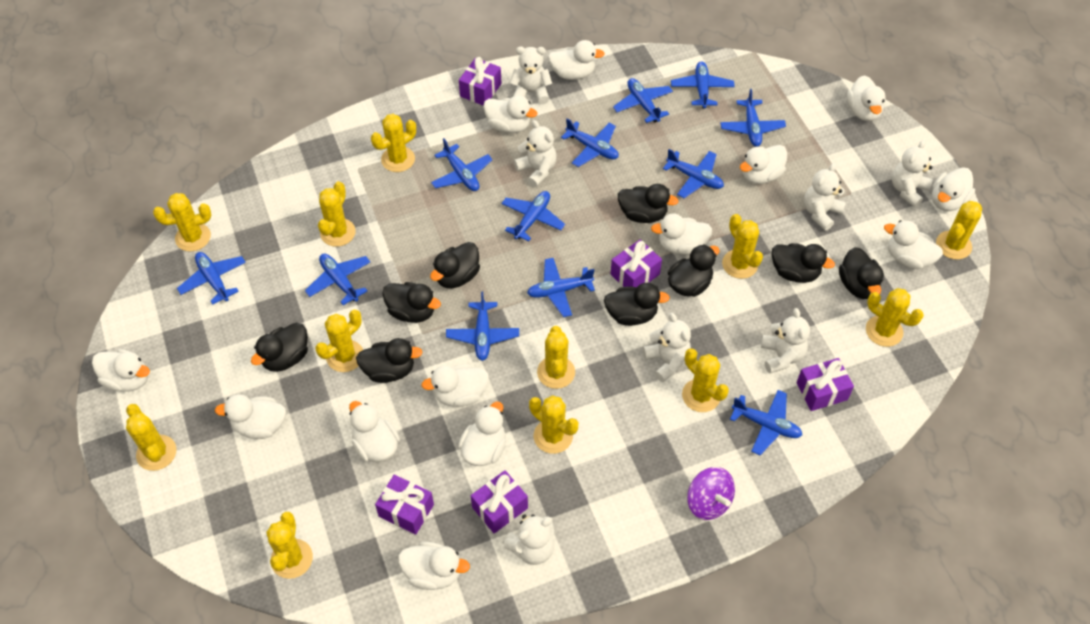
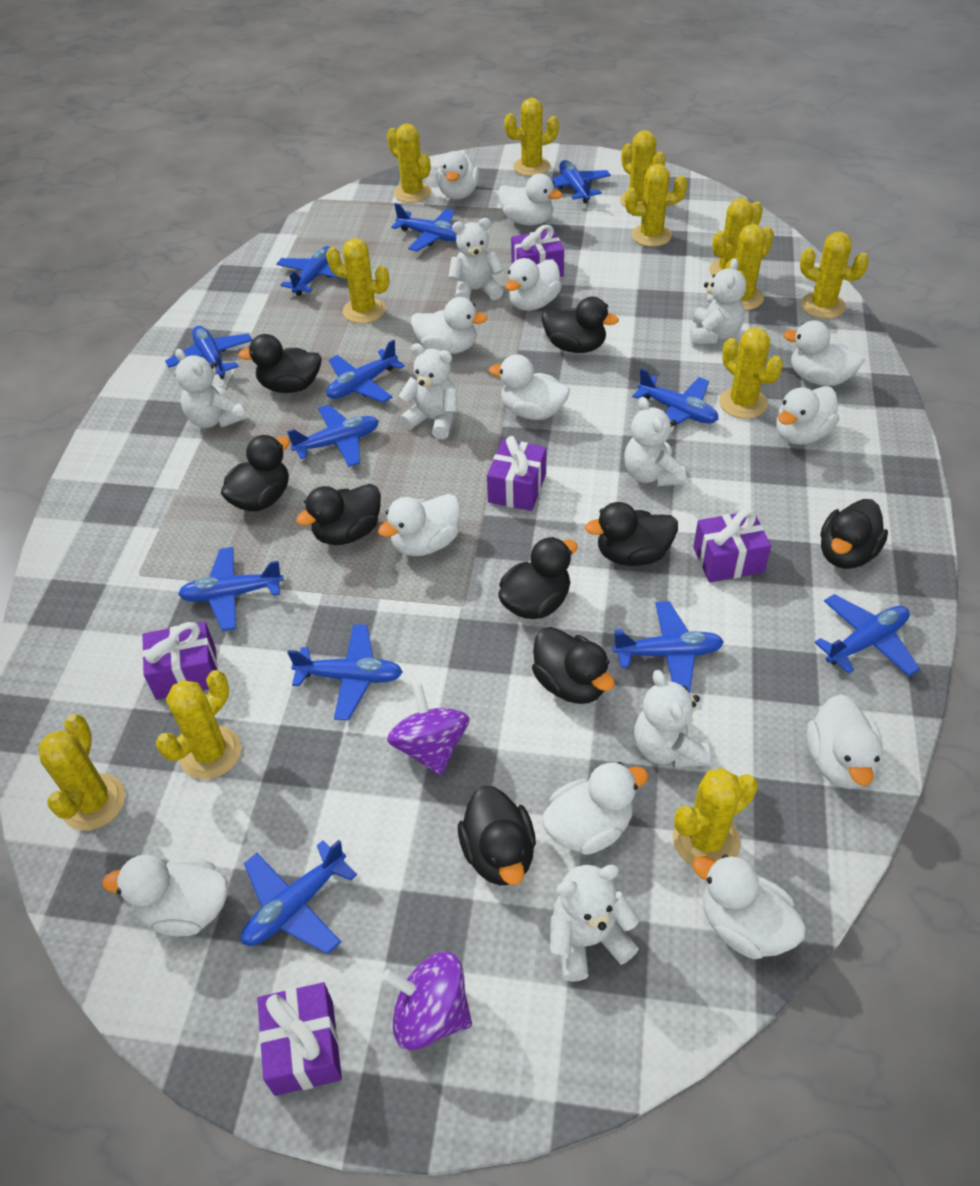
purple spinning top: 1 -> 2
white duck: 13 -> 12

